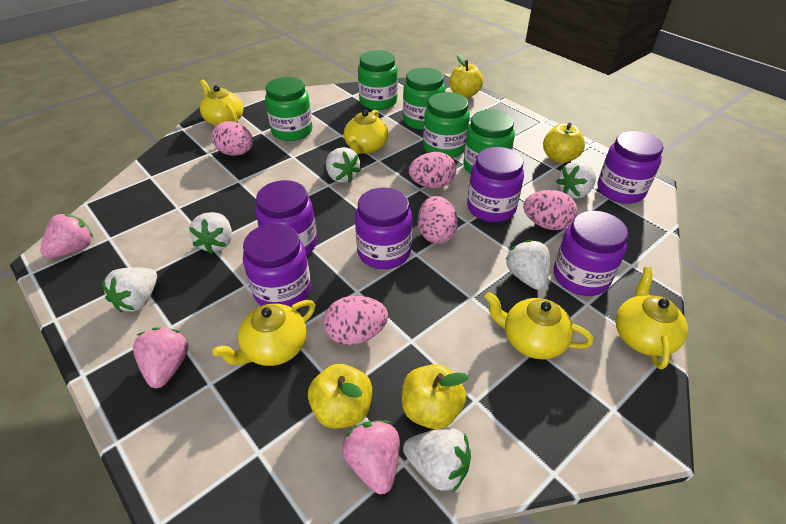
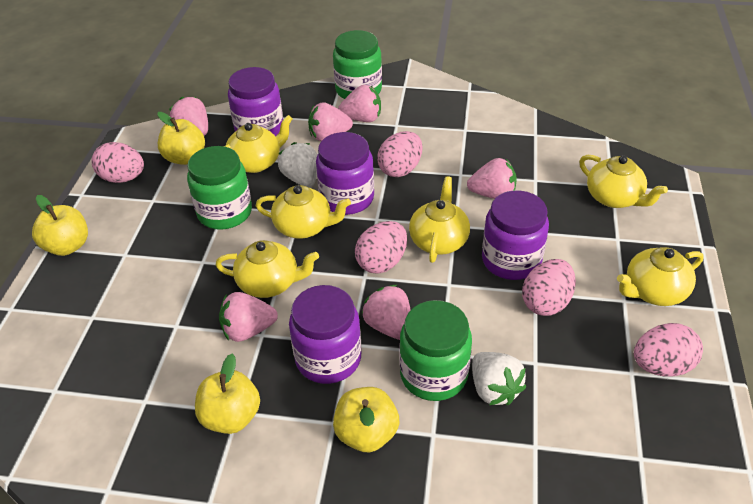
green jar: 5 -> 3
pink strawberry: 3 -> 6
purple jar: 6 -> 4
white strawberry: 6 -> 2
yellow teapot: 5 -> 6

